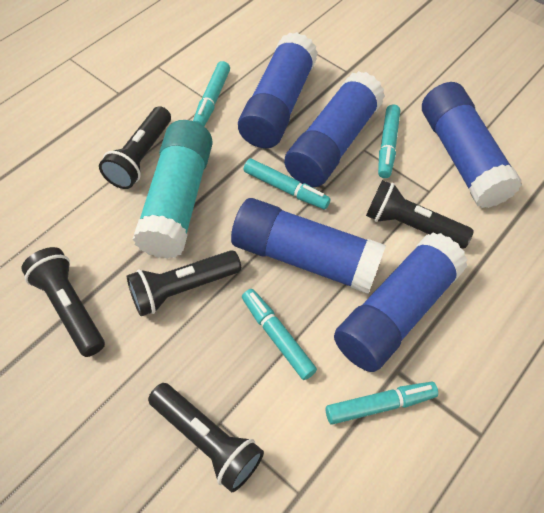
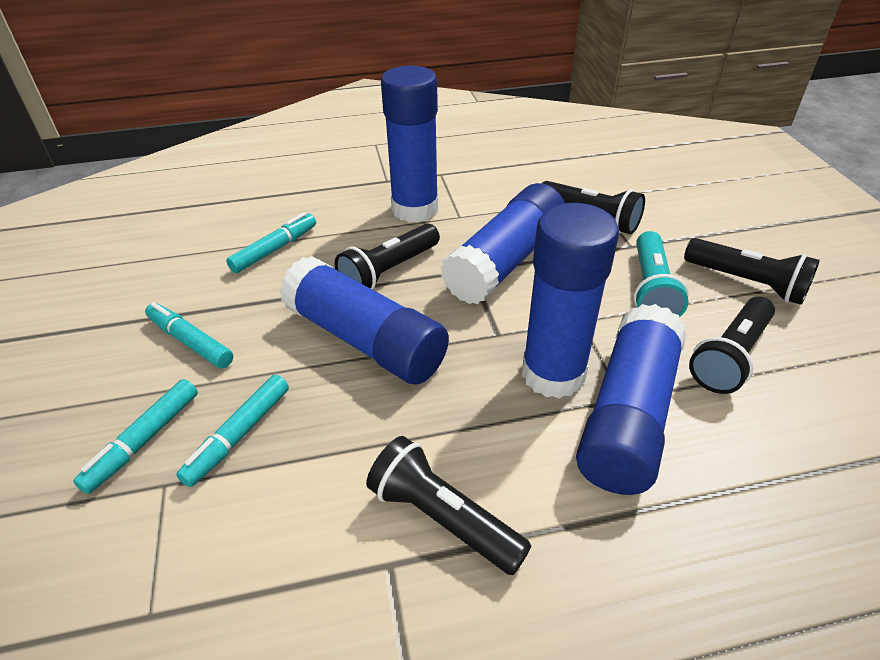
turquoise flashlight: 0 -> 1
turquoise glue stick: 1 -> 0
turquoise marker: 5 -> 4

